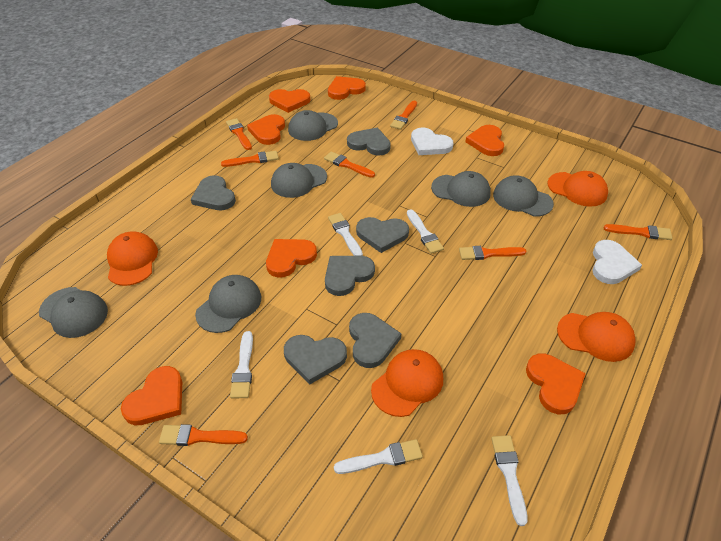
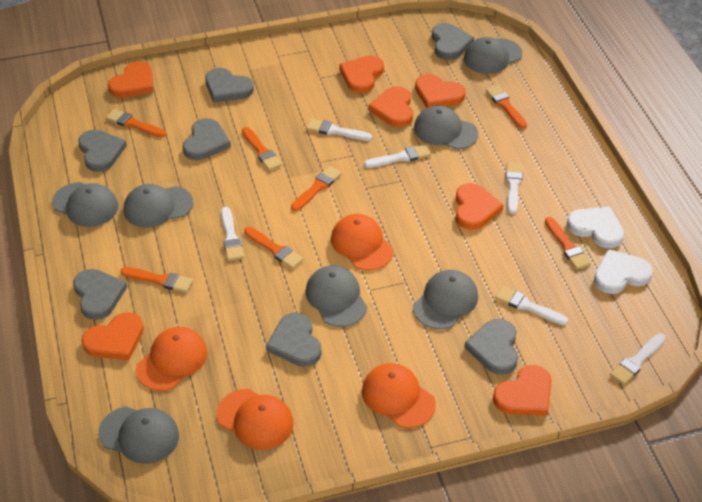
grey cap: 6 -> 7
grey heart: 6 -> 7
white brush: 5 -> 6

